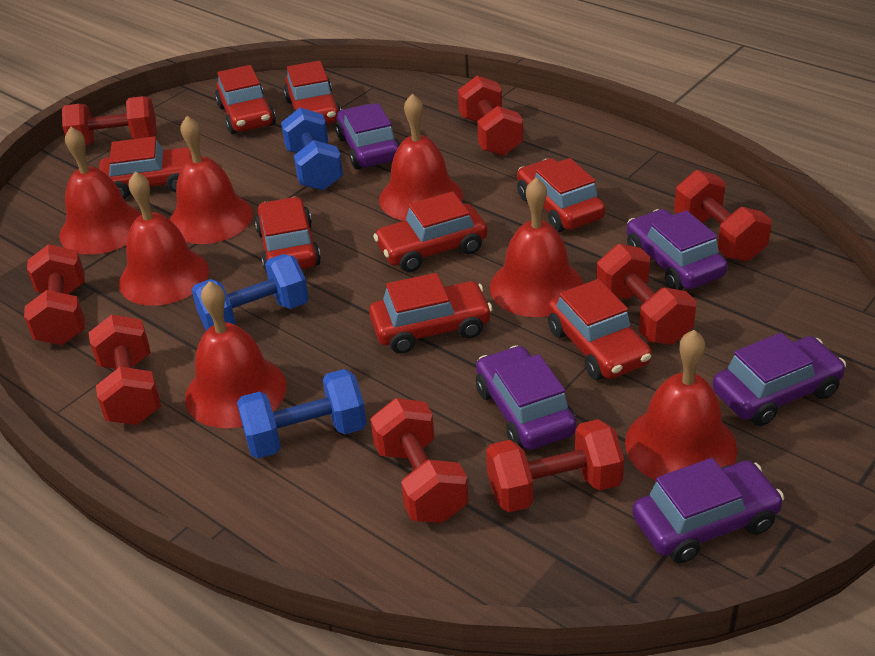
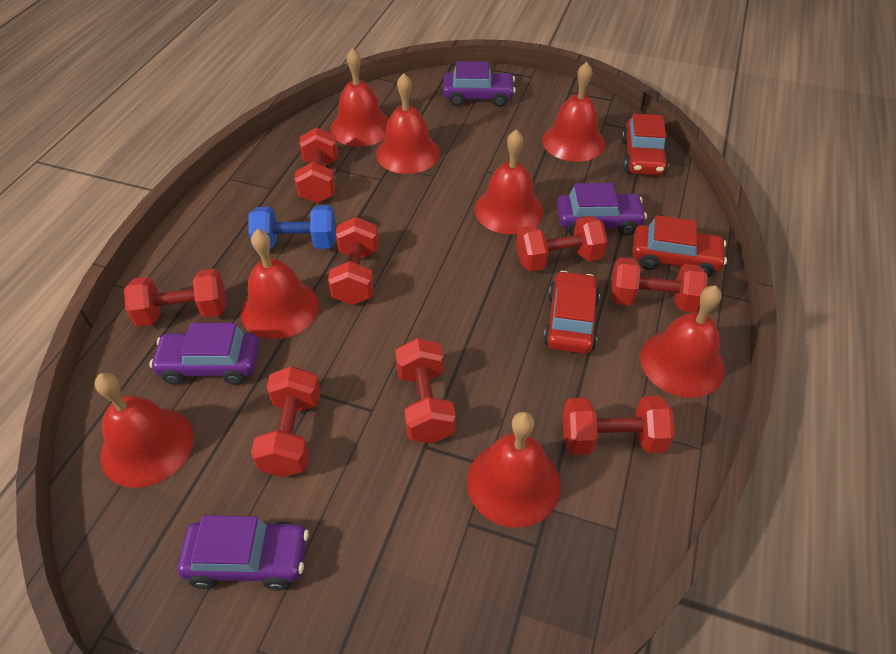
blue dumbbell: 3 -> 1
purple car: 5 -> 4
red bell: 7 -> 8
red car: 8 -> 3

